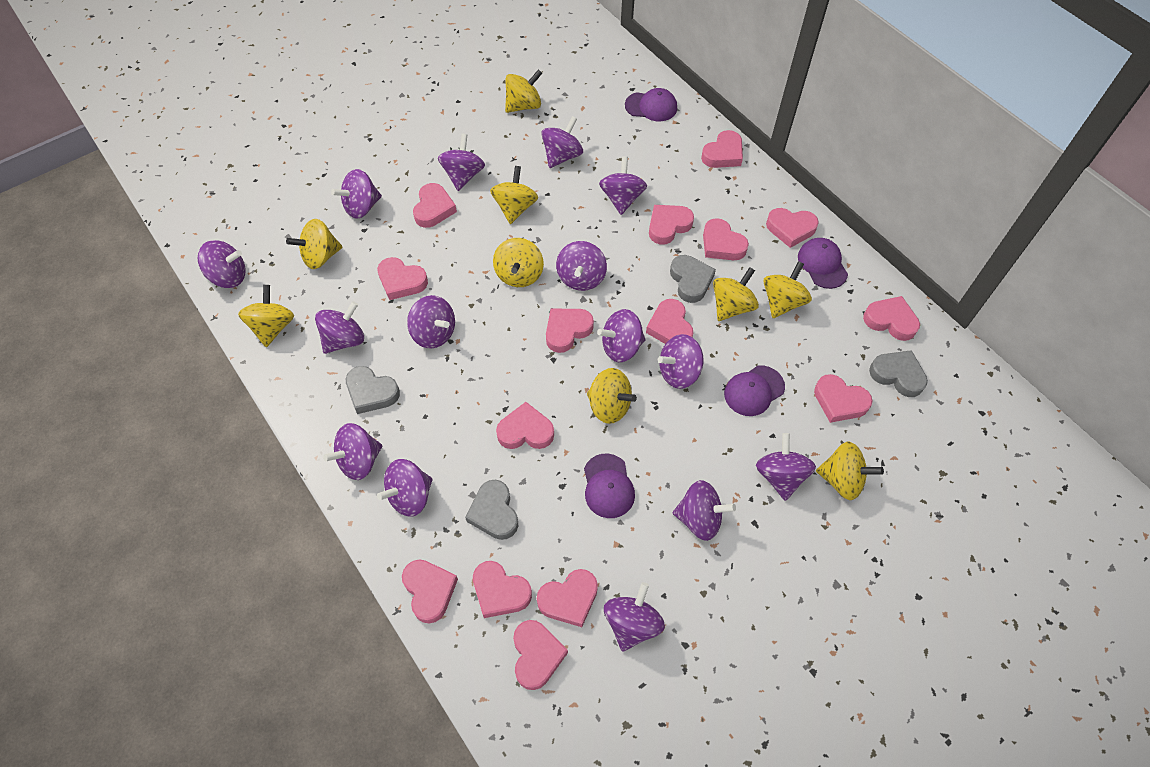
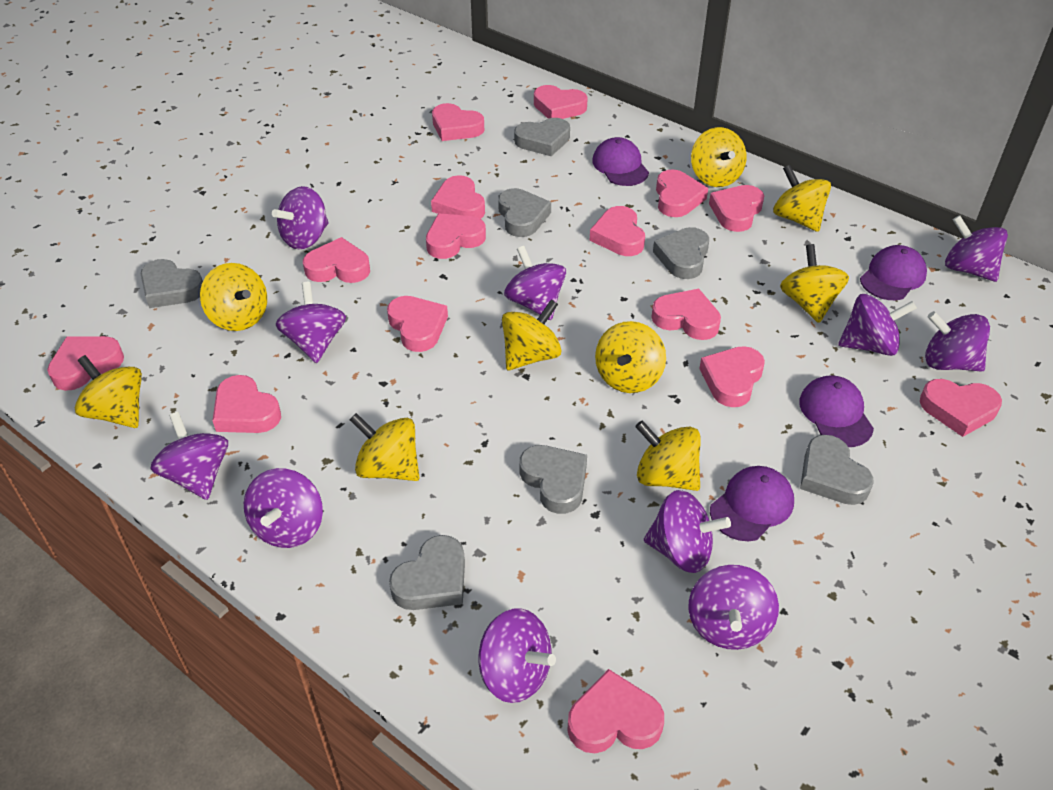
grey heart: 4 -> 7
purple spinning top: 15 -> 11

